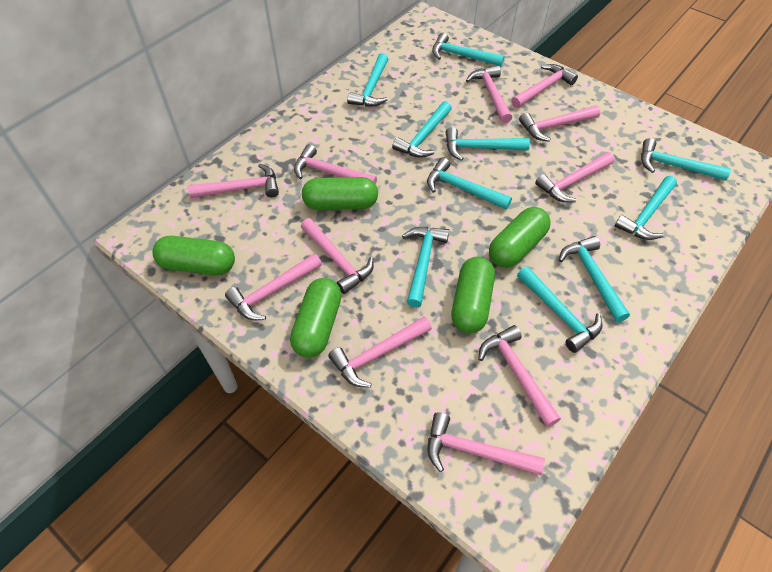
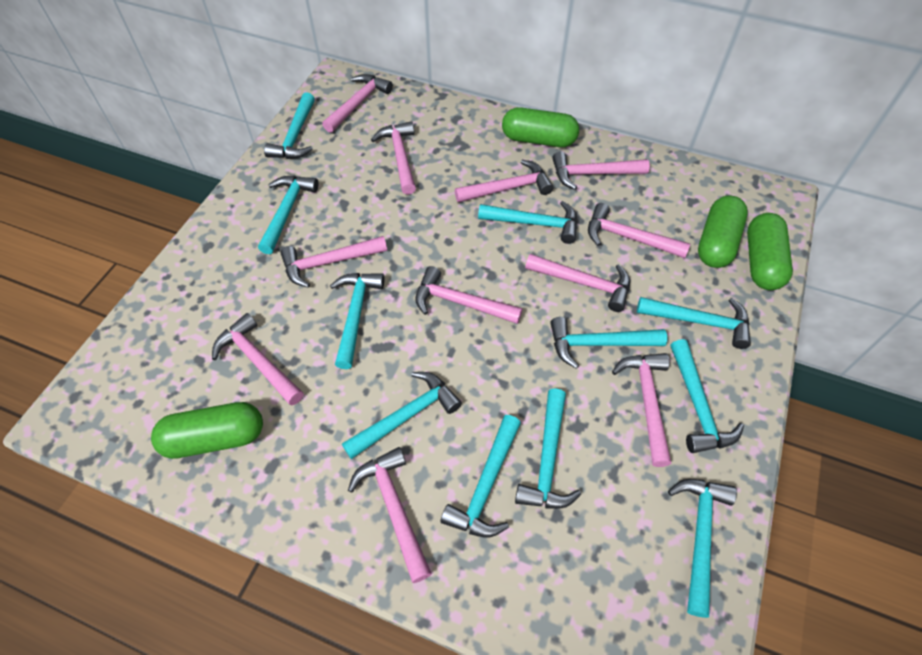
green capsule: 5 -> 4
turquoise hammer: 10 -> 11

